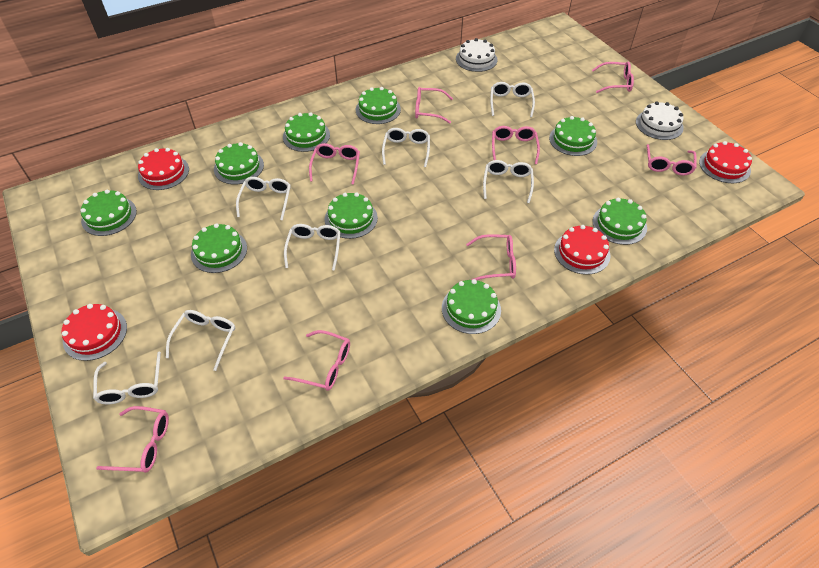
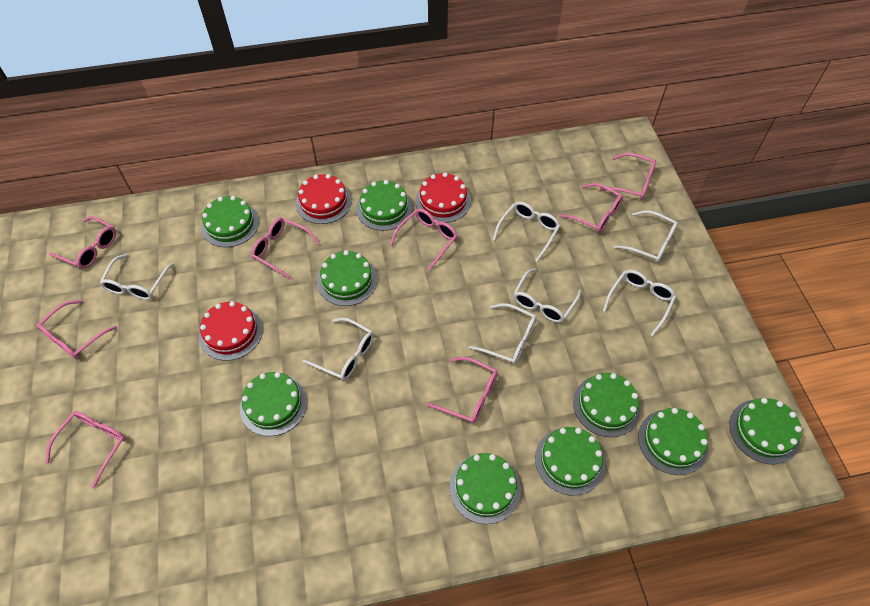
red cake: 4 -> 3
white cake: 2 -> 0

